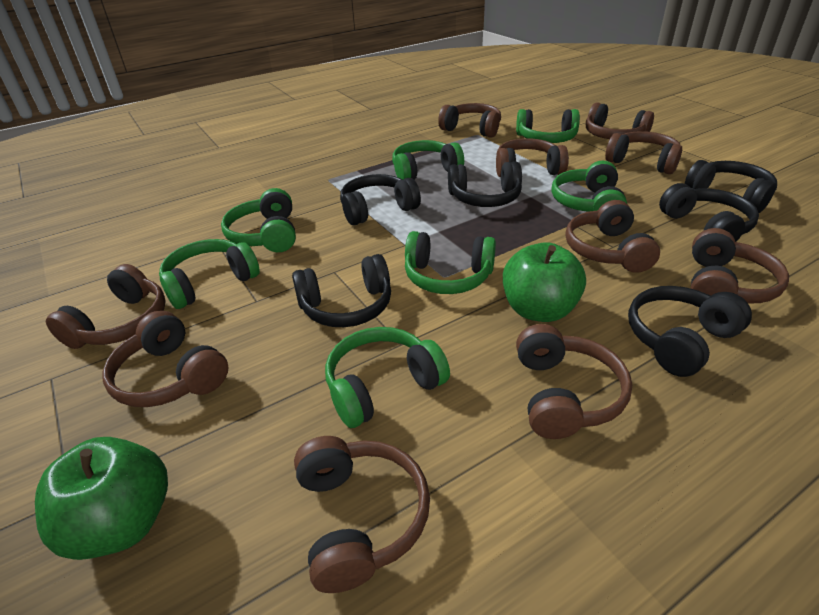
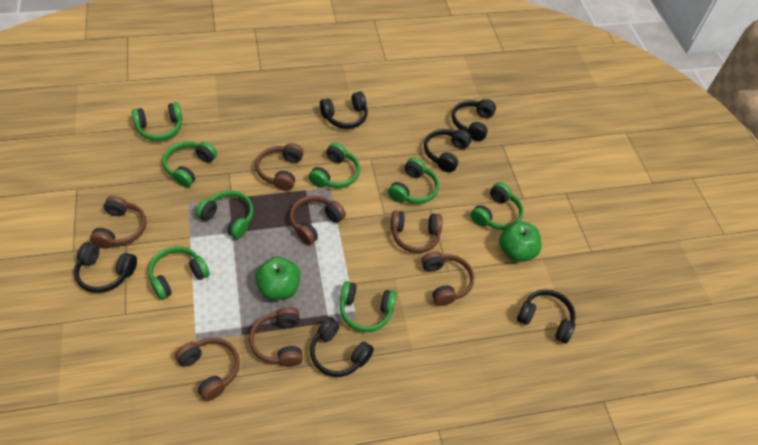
brown headphones: 10 -> 7
green headphones: 7 -> 8

